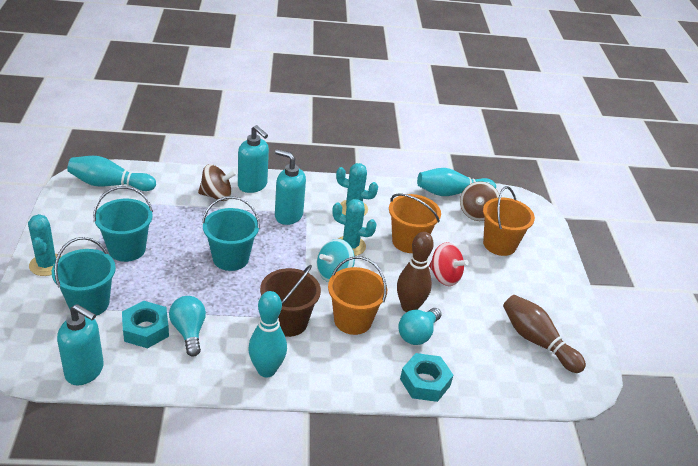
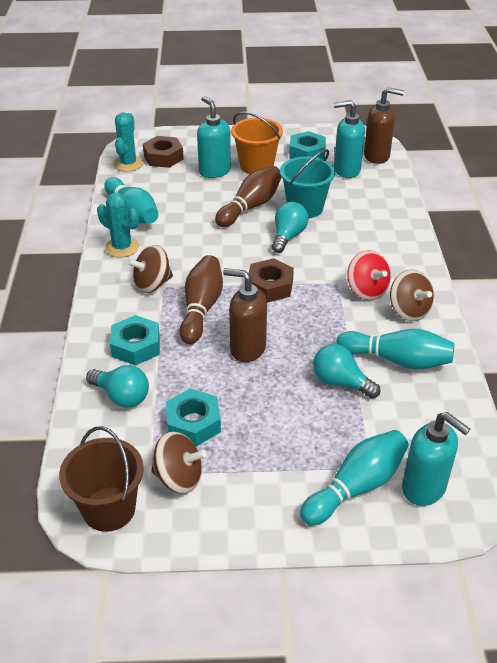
brown nut: 0 -> 2
brown soap dispenser: 0 -> 2
brown spinning top: 2 -> 3
orange bucket: 3 -> 1
turquoise bucket: 3 -> 1
turquoise cactus: 3 -> 2
turquoise light bulb: 2 -> 3
turquoise nut: 2 -> 3
turquoise spinning top: 1 -> 0

